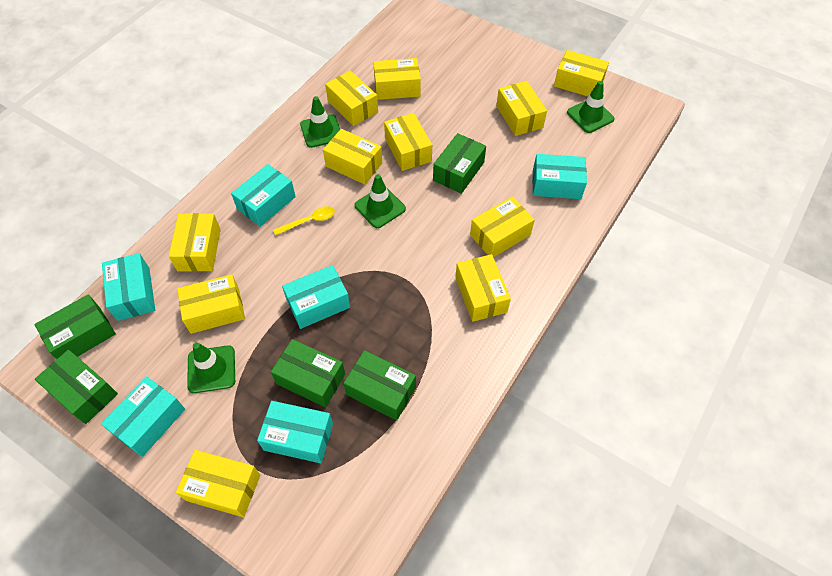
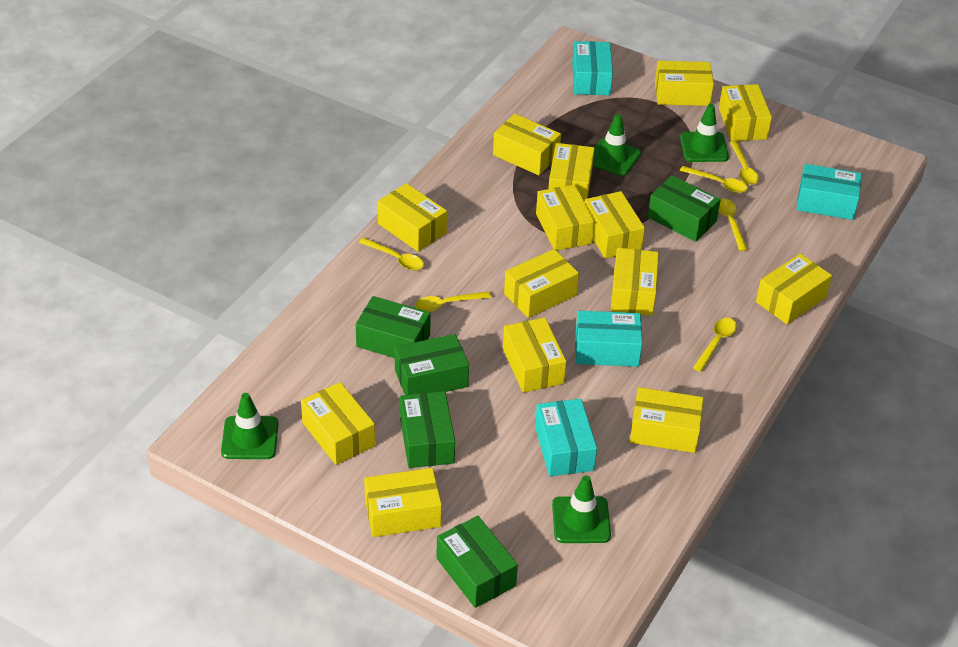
turquoise box: 6 -> 4
yellow box: 11 -> 14
yellow spoon: 1 -> 6

